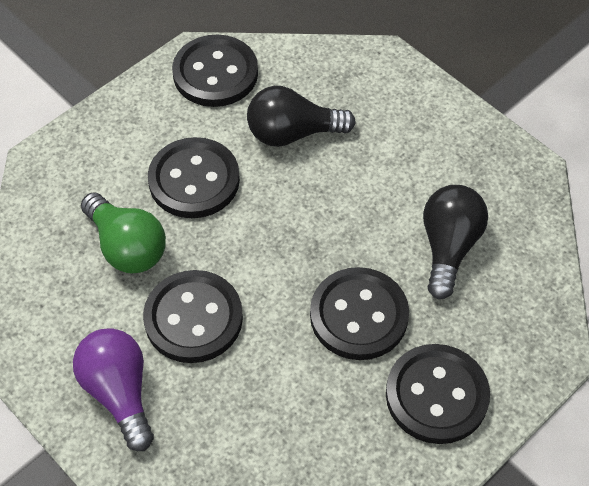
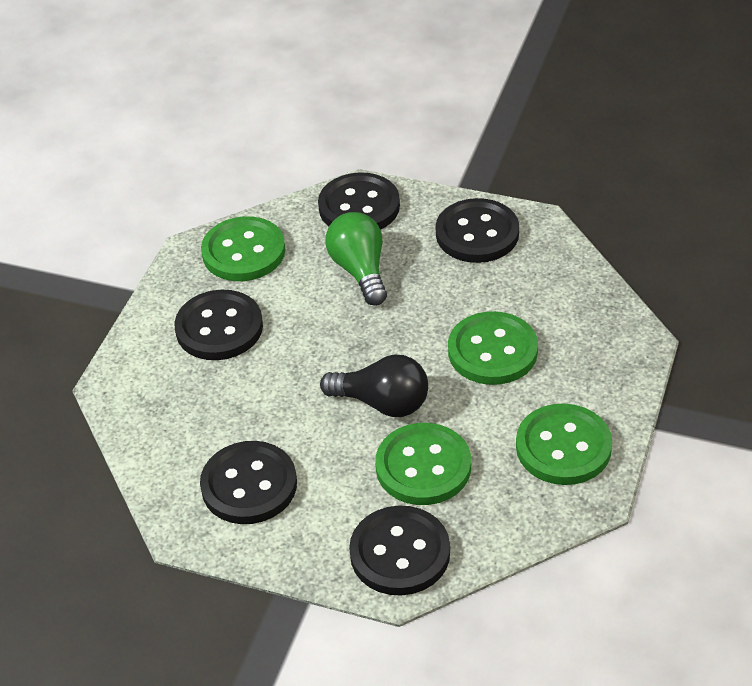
black light bulb: 2 -> 1
green button: 0 -> 4
purple light bulb: 1 -> 0

